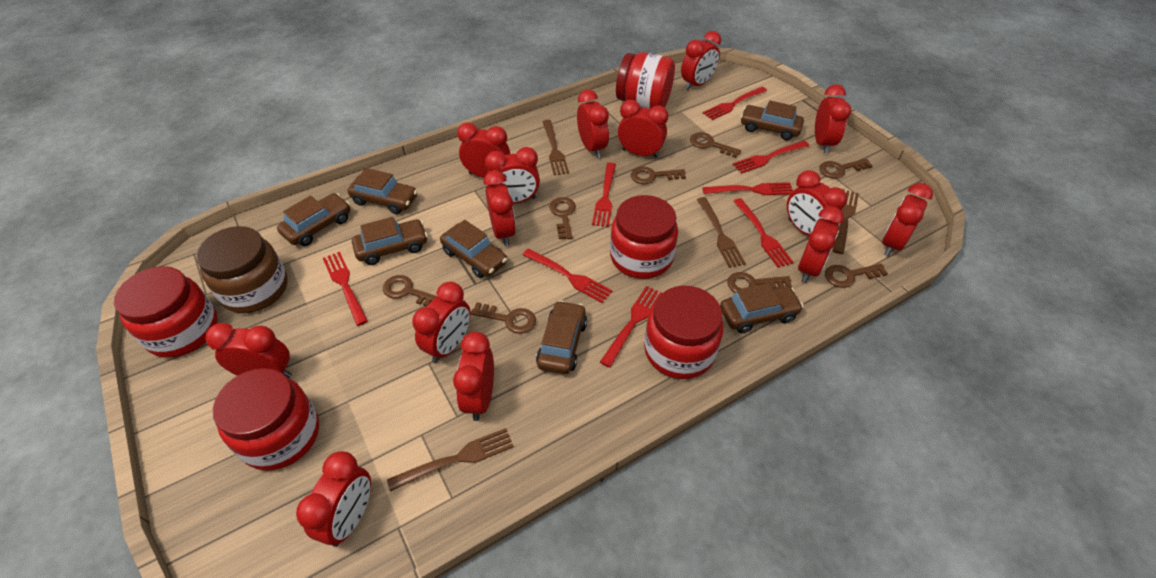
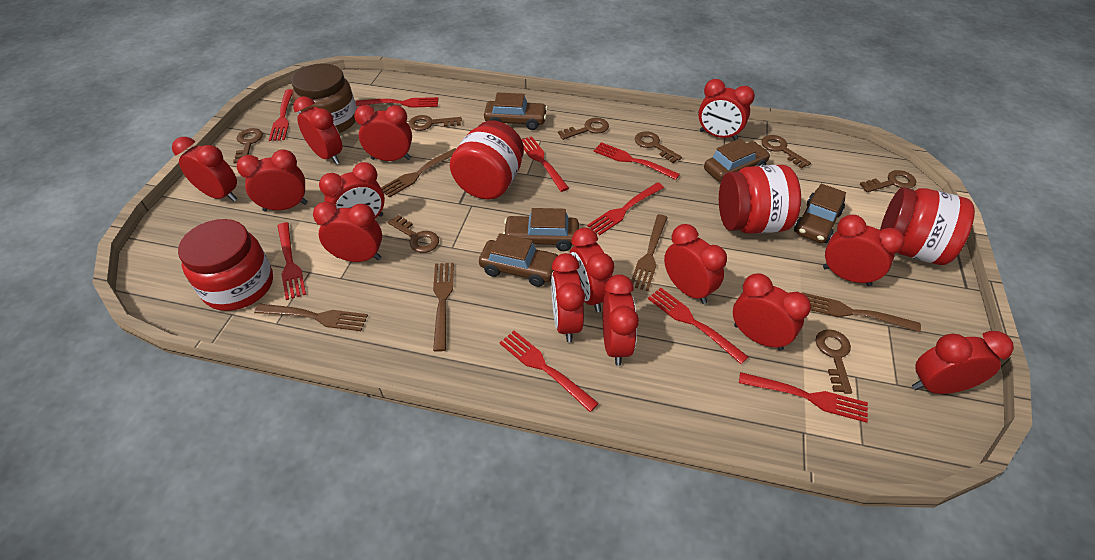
brown car: 7 -> 5
brown fork: 4 -> 5
red fork: 8 -> 9
red jar: 5 -> 4

